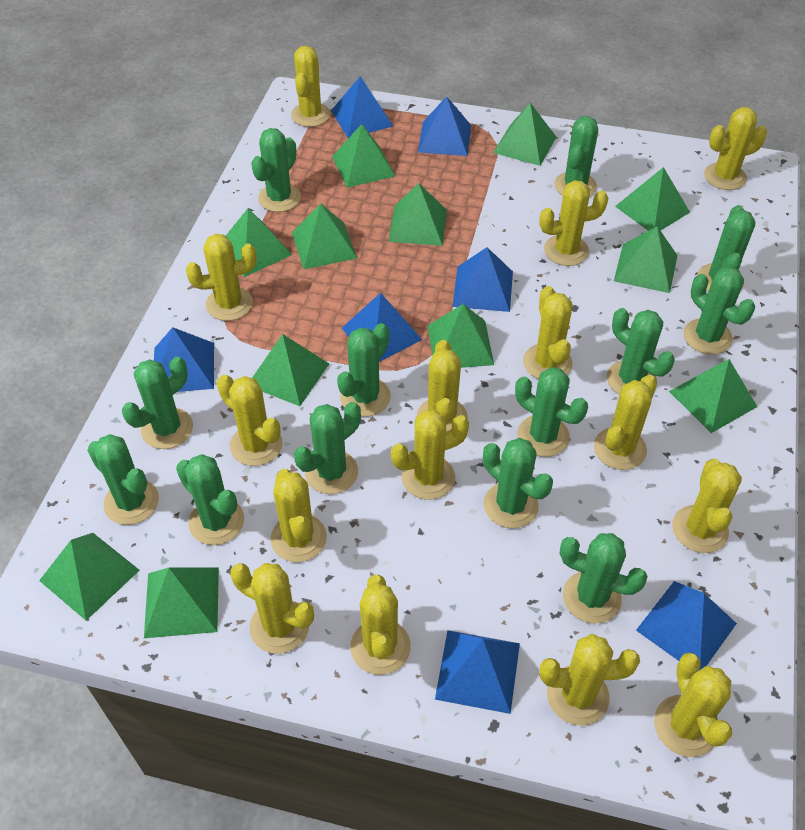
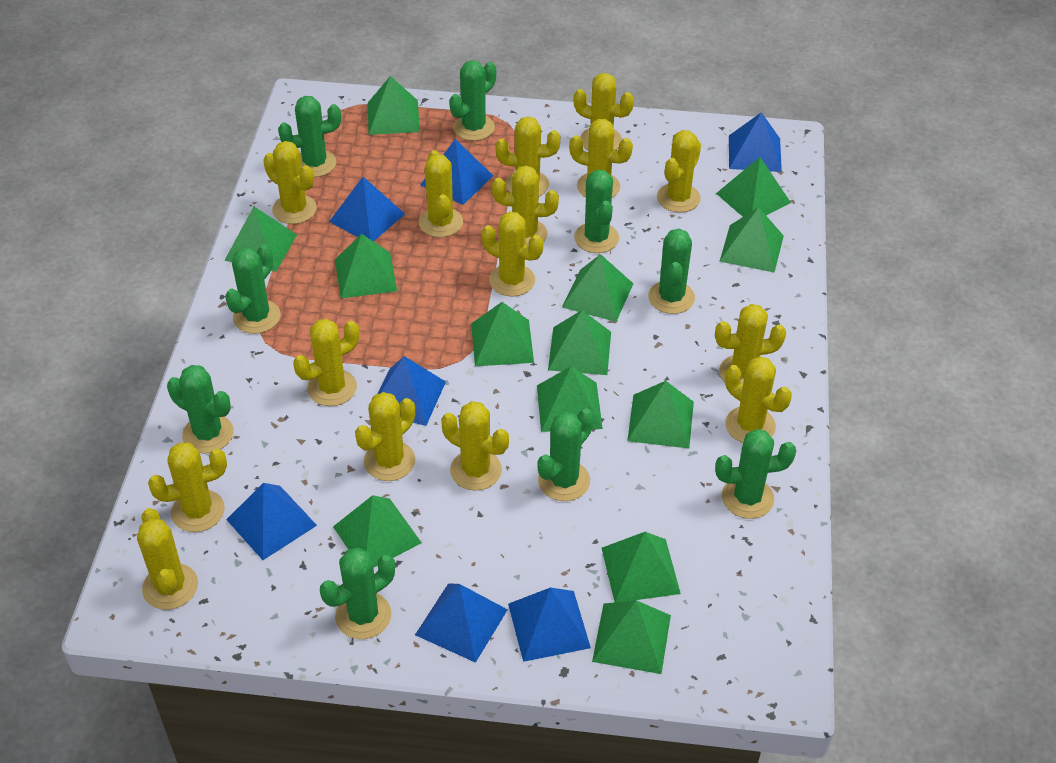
green cactus: 13 -> 9
green pyramid: 12 -> 13

